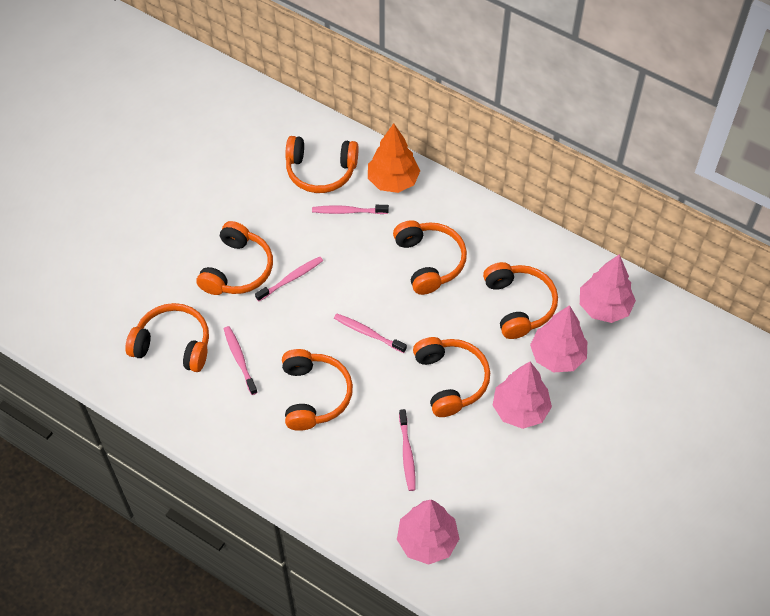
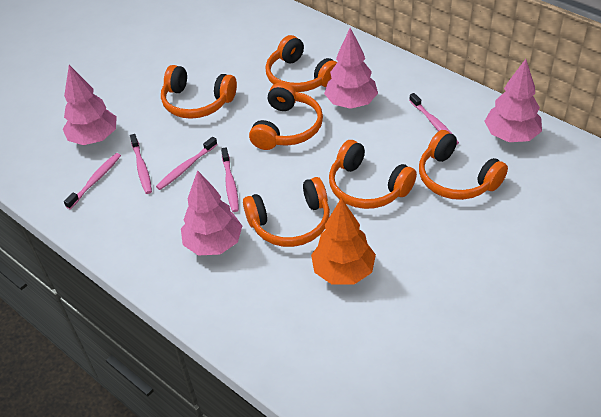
orange headphones: 7 -> 6

